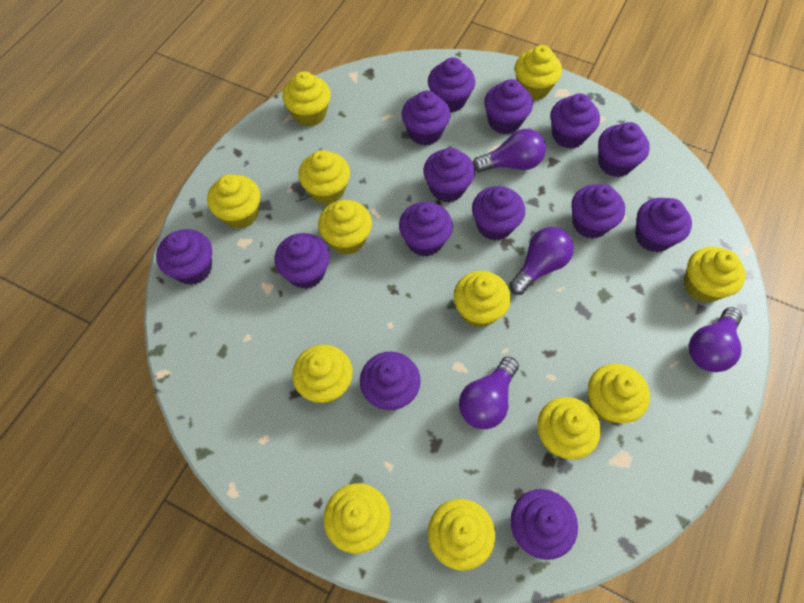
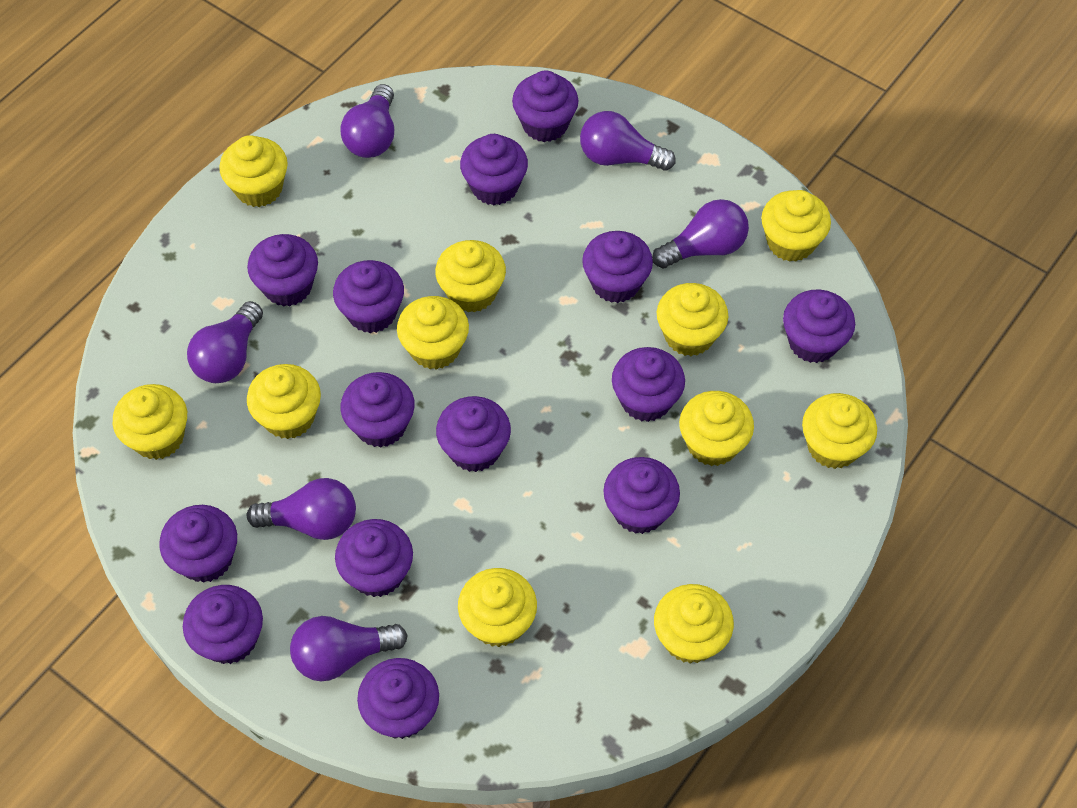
purple light bulb: 4 -> 6
yellow cupcake: 12 -> 11

